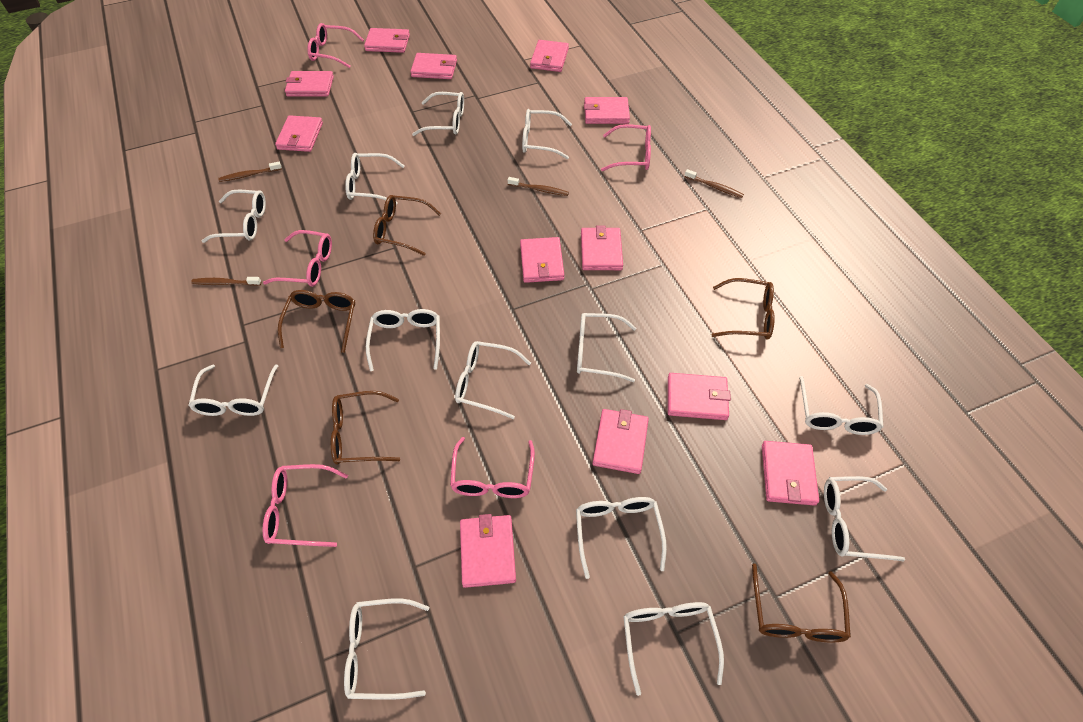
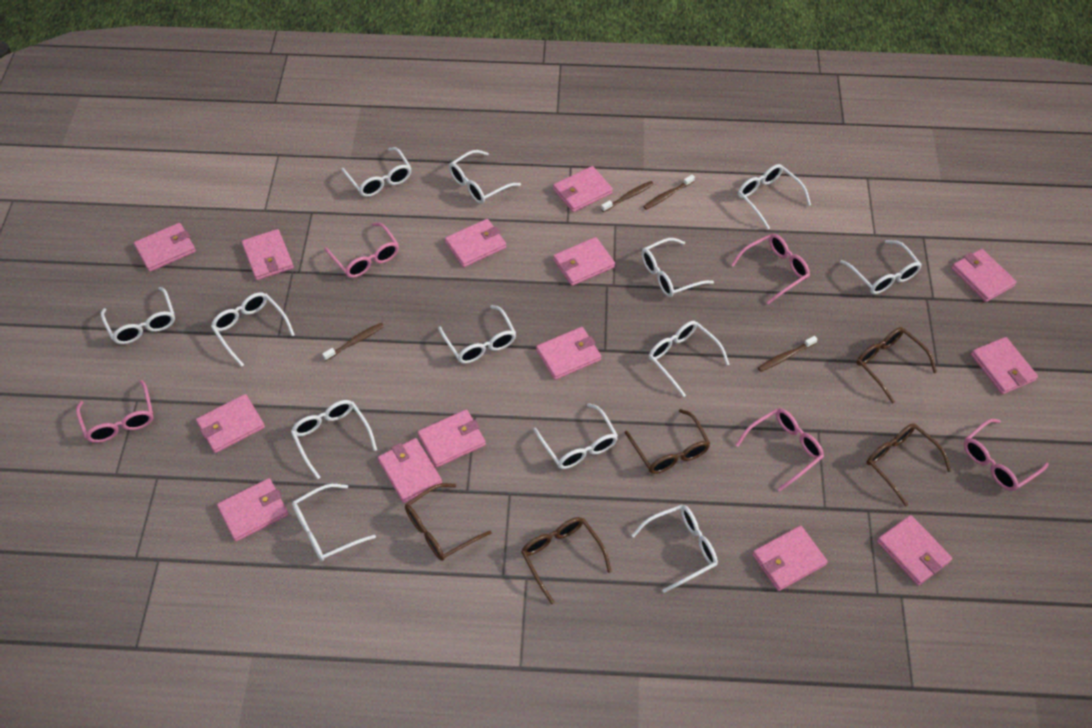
pink wallet: 12 -> 14

